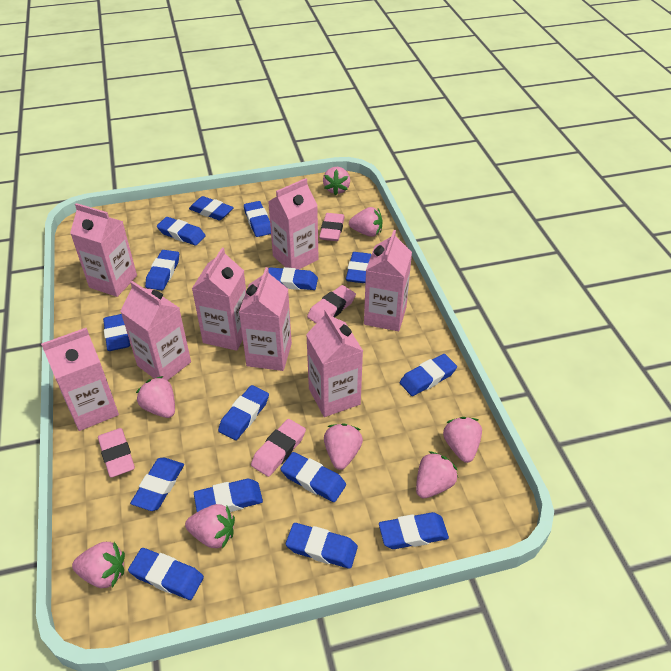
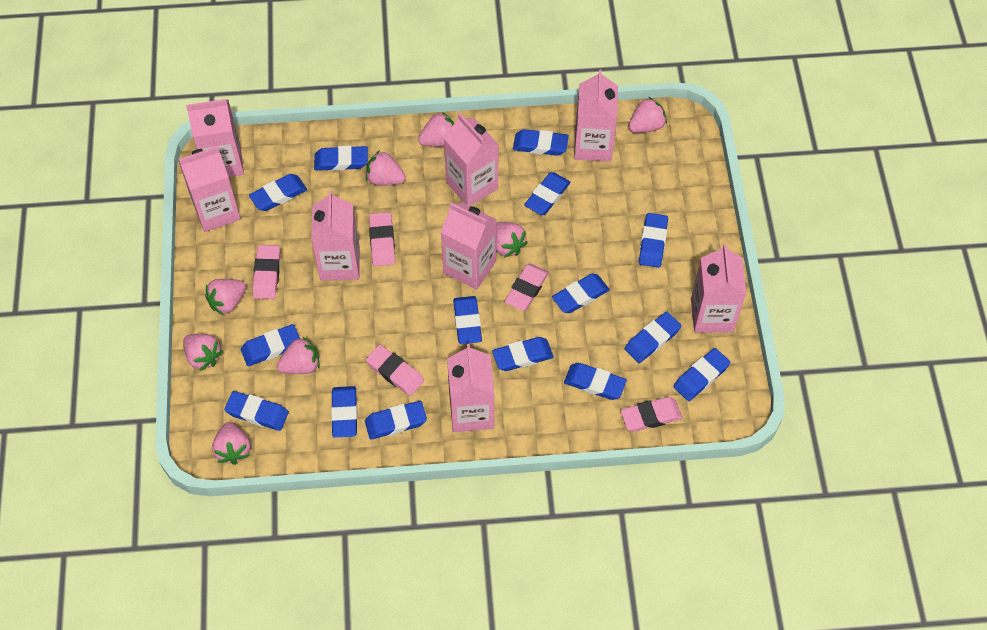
pink eraser: 4 -> 5

